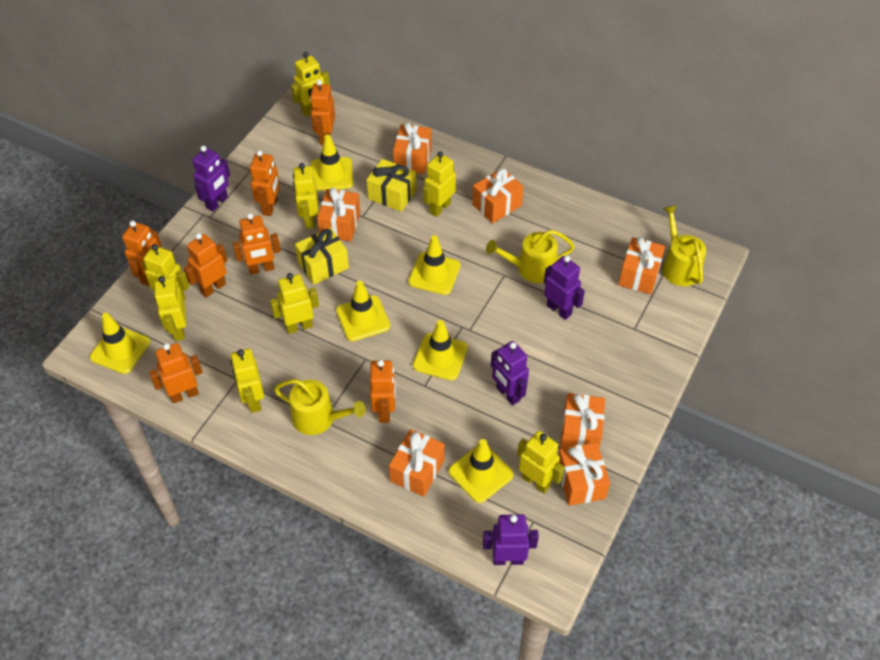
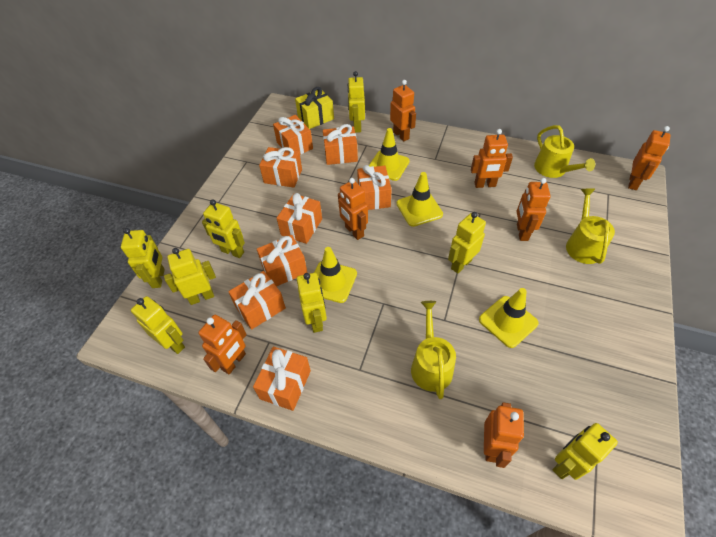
orange gift: 7 -> 8
purple robot: 4 -> 0
yellow gift: 2 -> 1
yellow traffic cone: 6 -> 4

